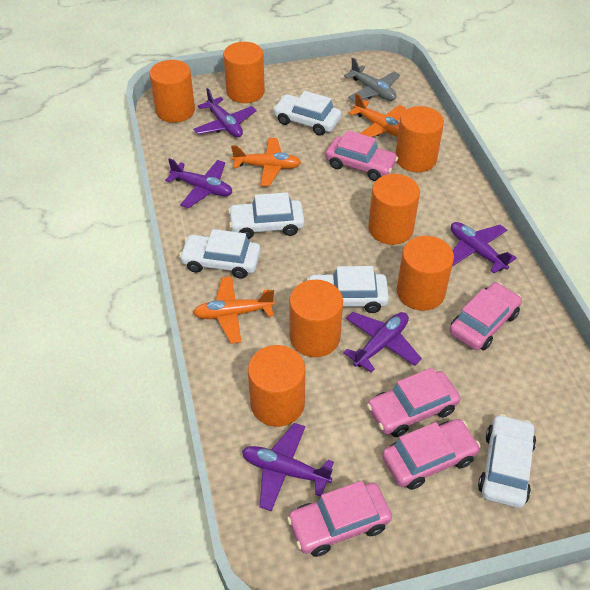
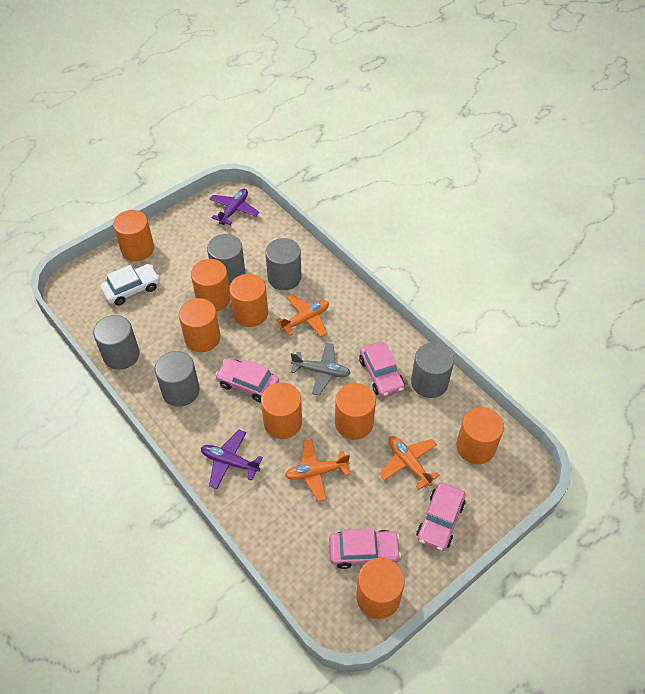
grey cylinder: 0 -> 5
orange cylinder: 7 -> 8
pink car: 5 -> 4
purple plane: 5 -> 2
white car: 5 -> 1

